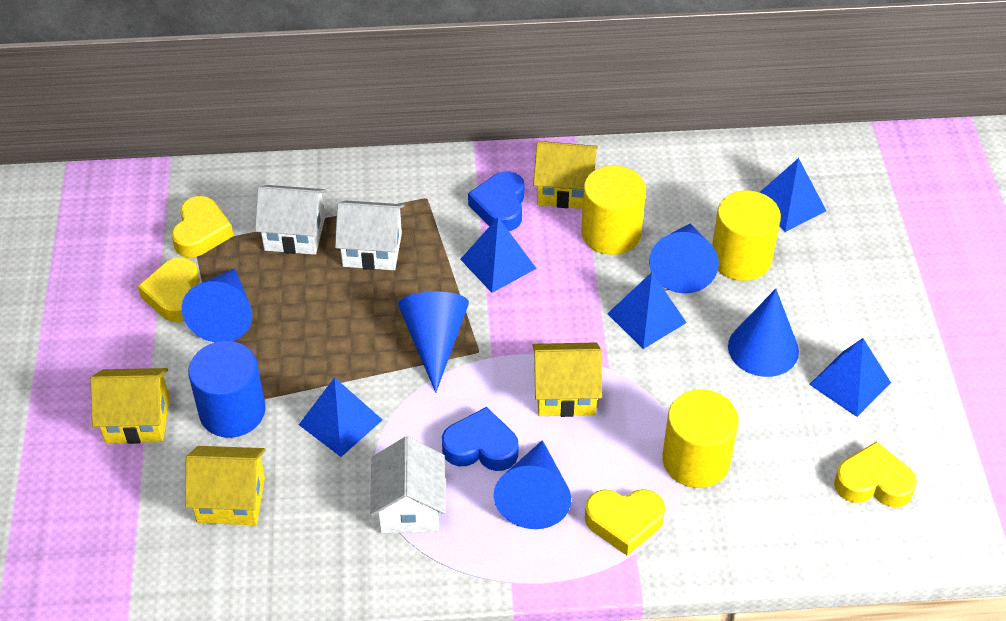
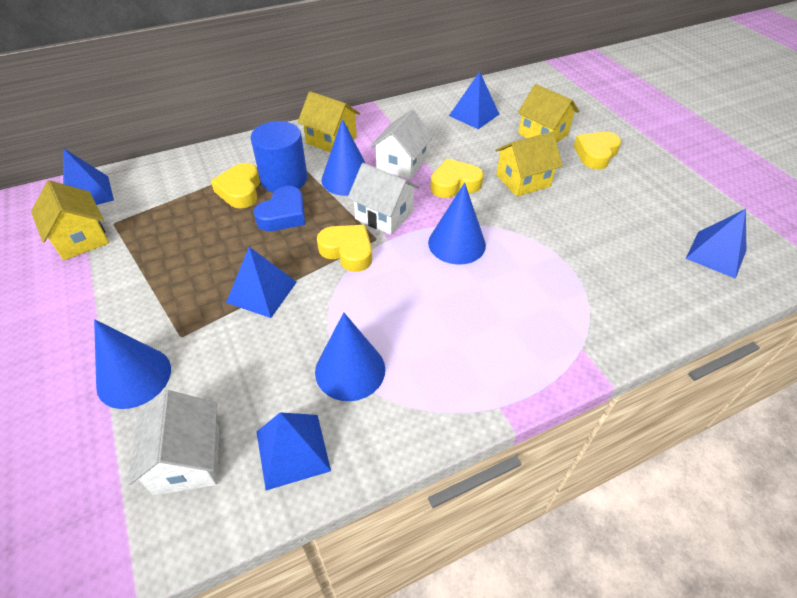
blue cone: 5 -> 4
blue heart: 2 -> 1
yellow cylinder: 3 -> 0

